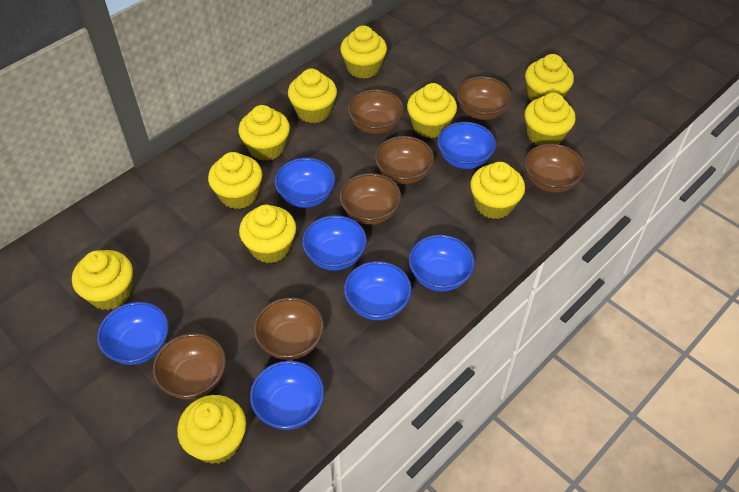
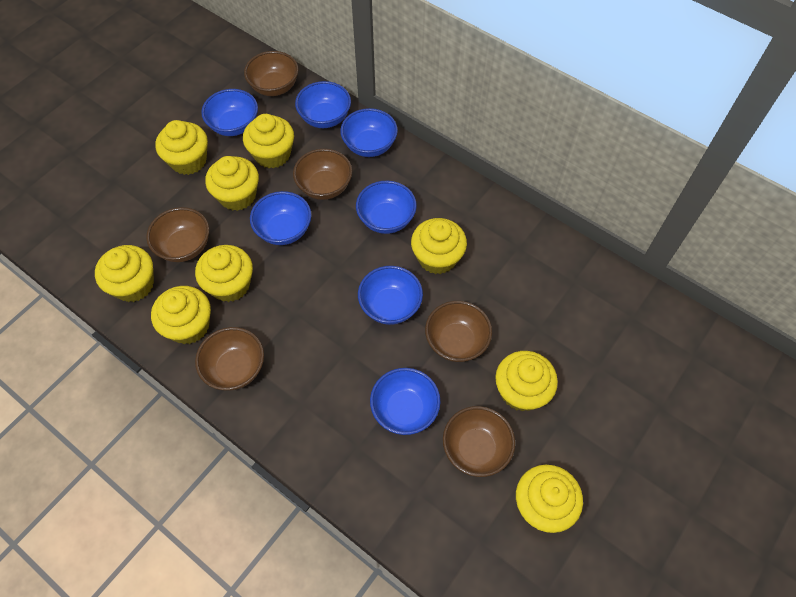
brown bowl: 7 -> 6
yellow cupcake: 11 -> 9

